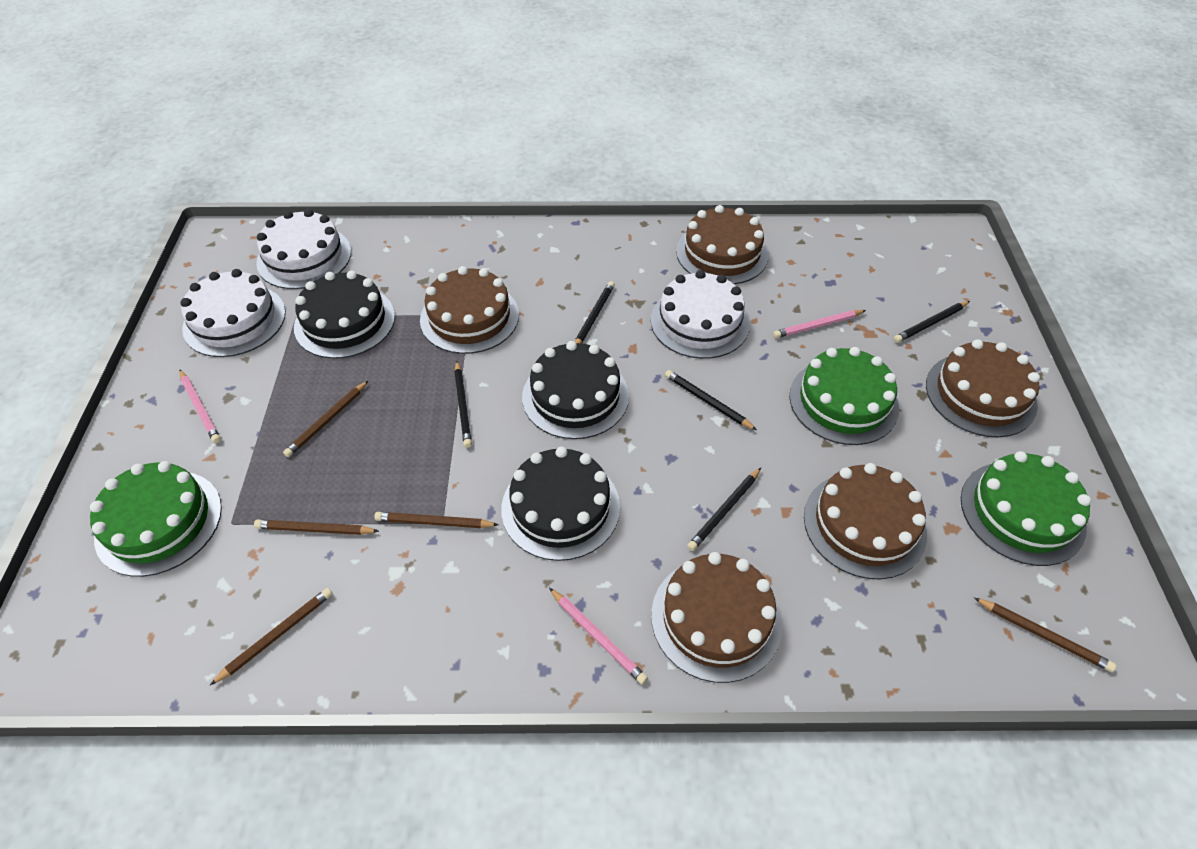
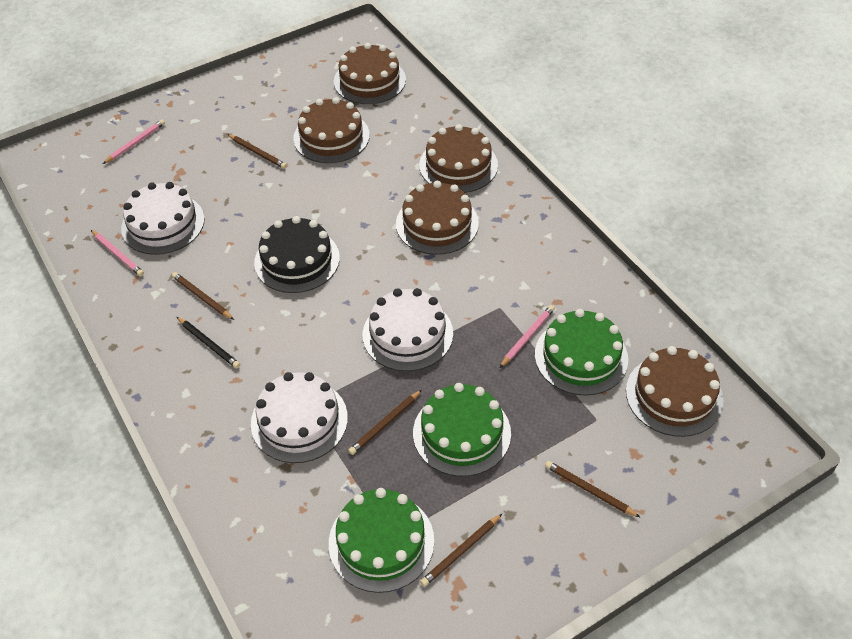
black cake: 3 -> 1
black pencil: 5 -> 1

